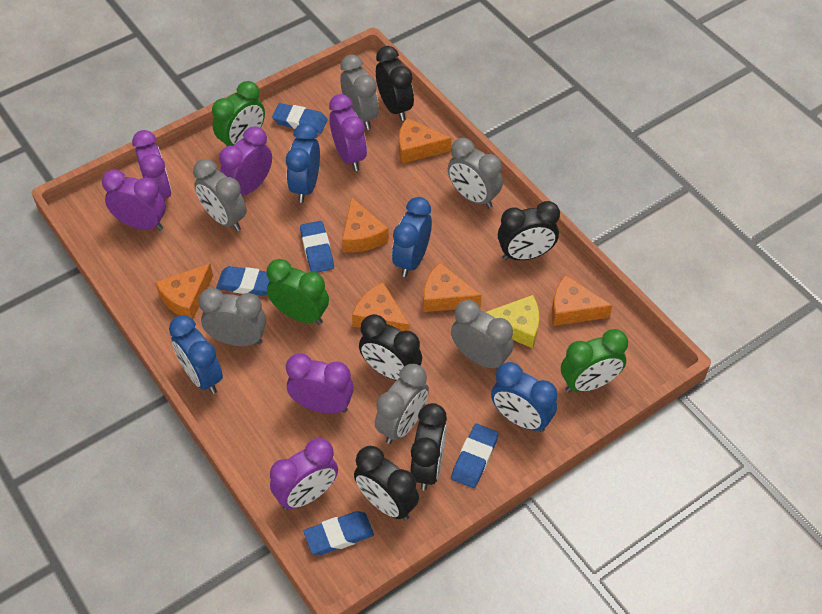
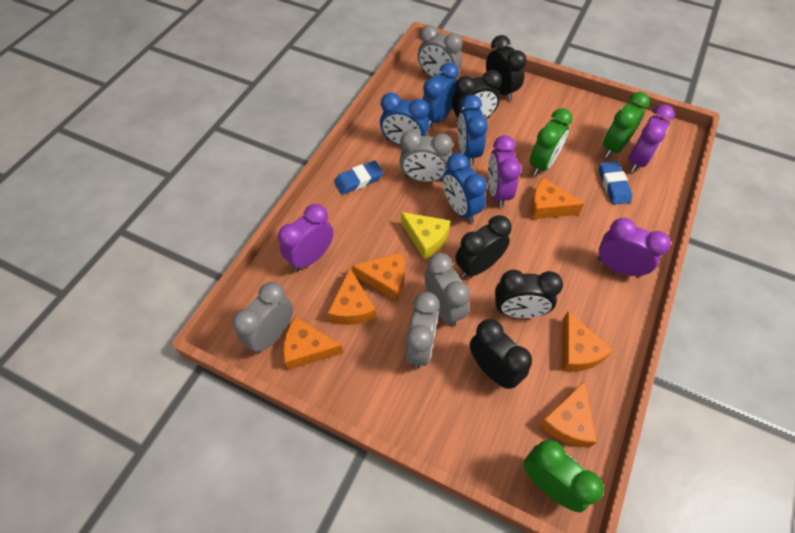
blue eraser: 5 -> 2
grey clock: 6 -> 5
purple clock: 6 -> 4

